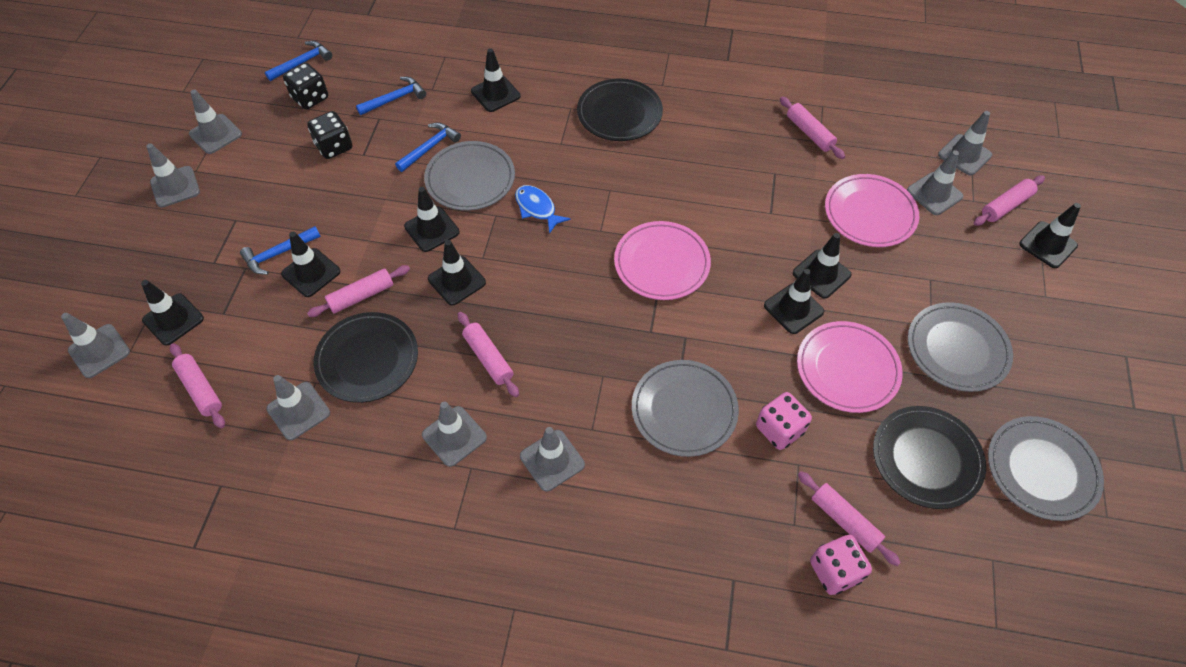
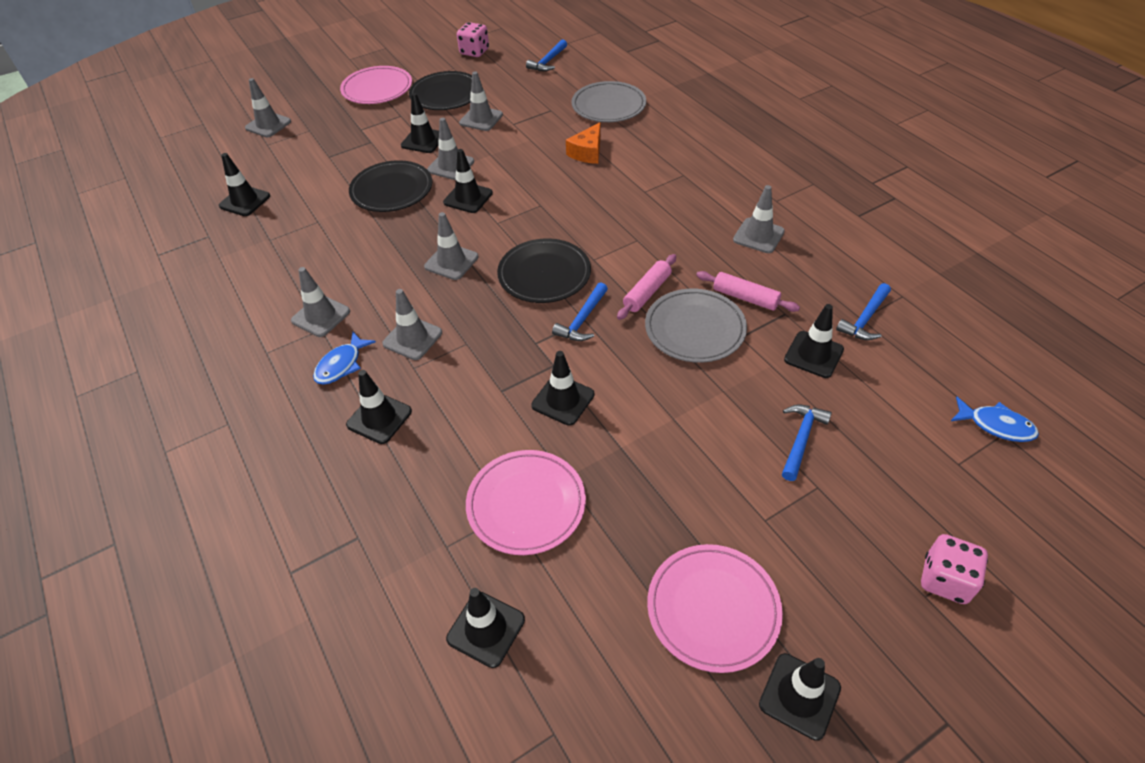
black dice: 2 -> 0
blue fish: 1 -> 2
grey plate: 4 -> 2
grey traffic cone: 8 -> 7
orange cheese: 0 -> 1
pink rolling pin: 6 -> 2

